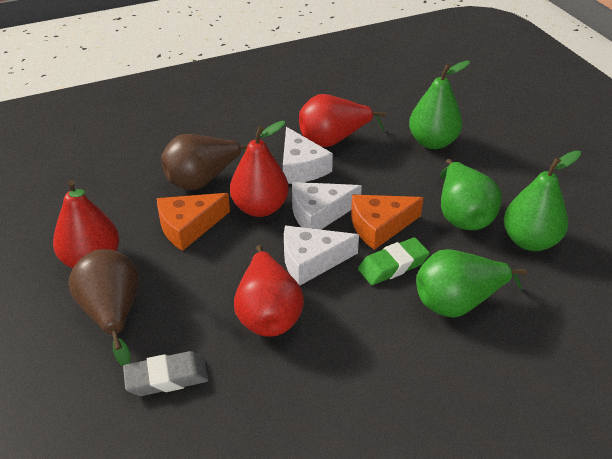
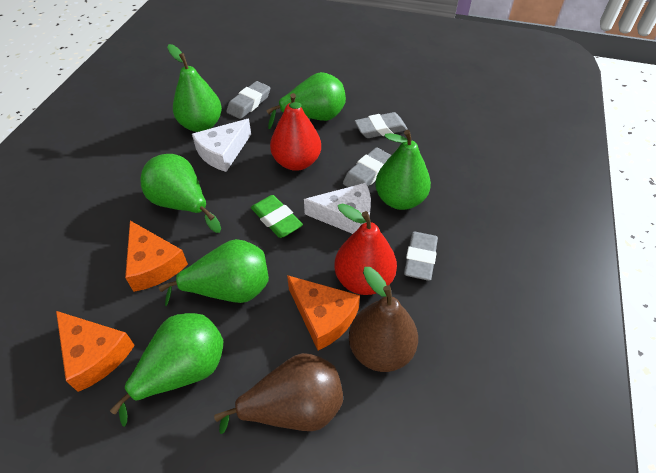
green pear: 4 -> 6
grey eraser: 1 -> 4
orange cheese: 2 -> 3
red pear: 4 -> 2
white cheese: 3 -> 2

